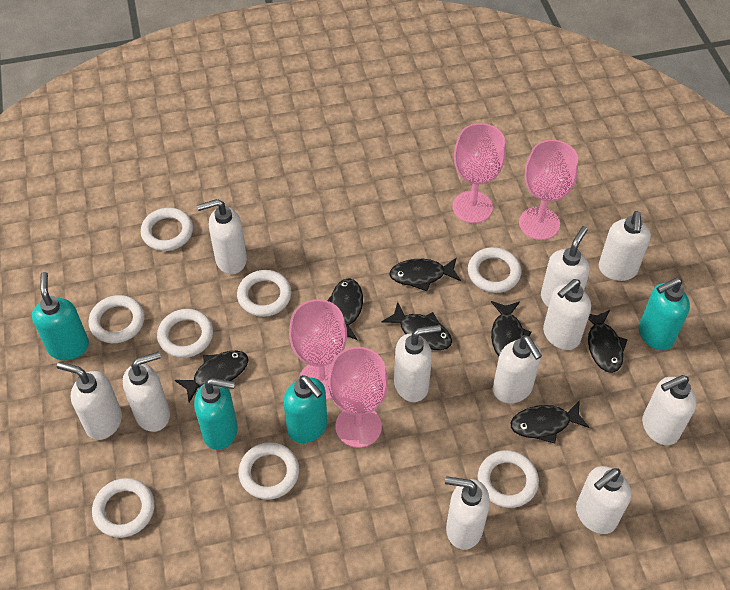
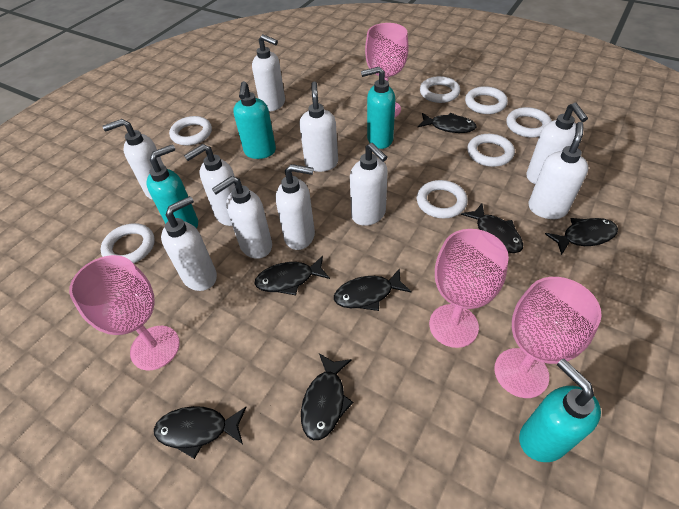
white ring: 8 -> 7
white soap dispenser: 11 -> 10

